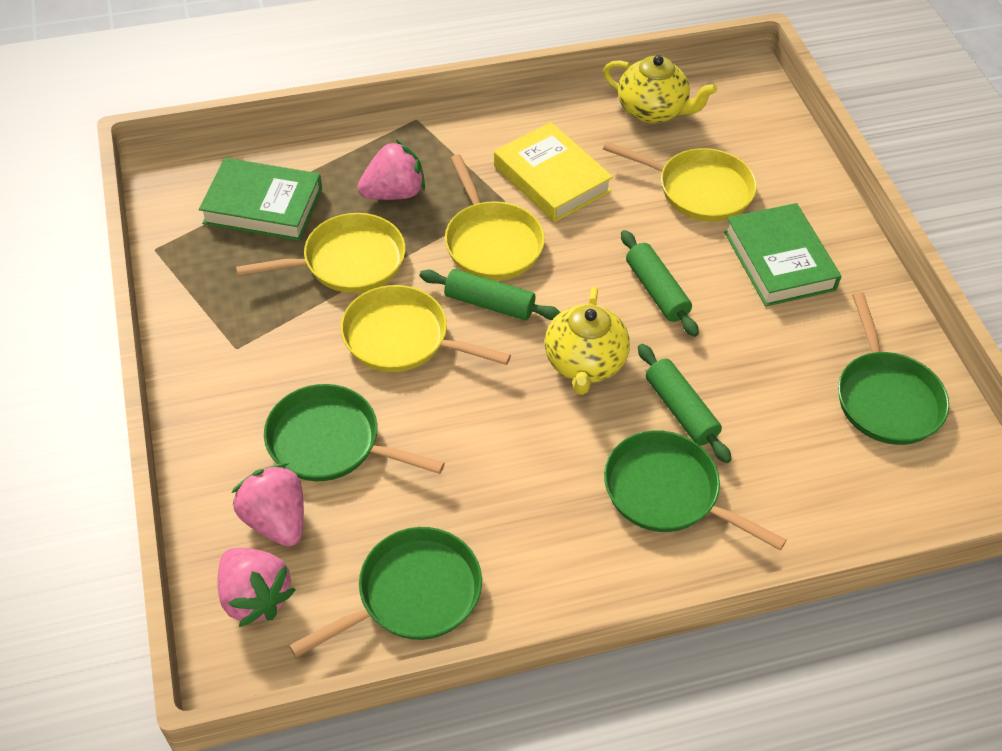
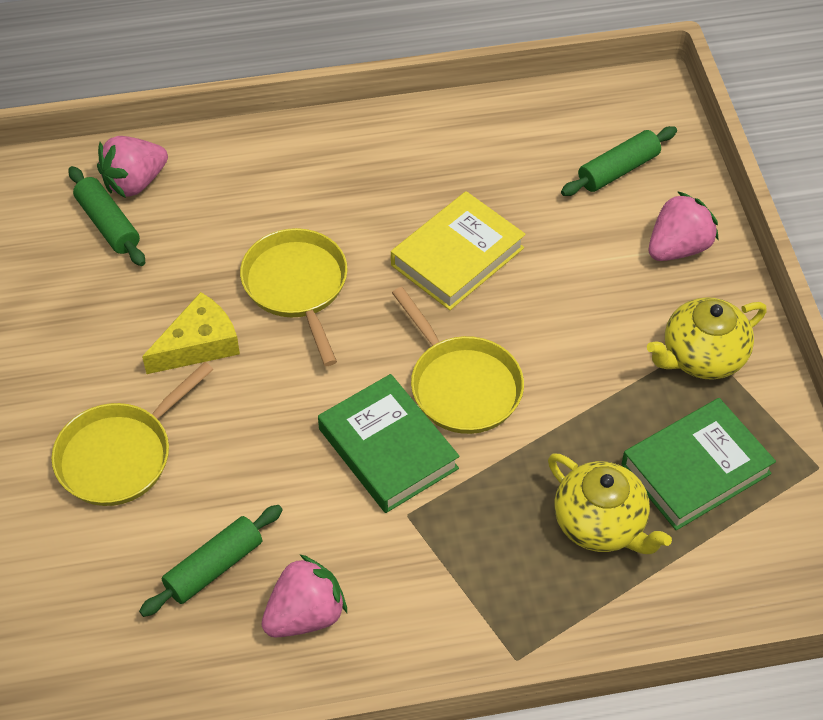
green pan: 4 -> 0
yellow cheese: 0 -> 1
yellow pan: 4 -> 3

